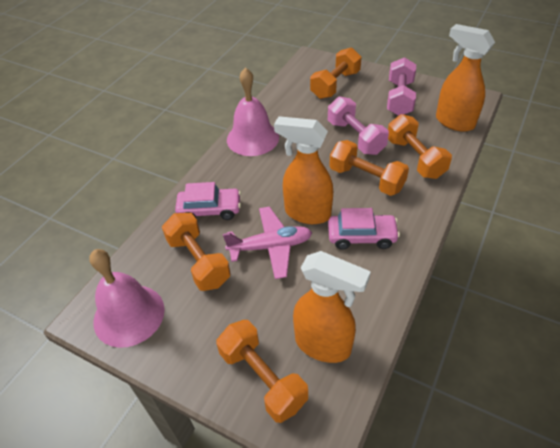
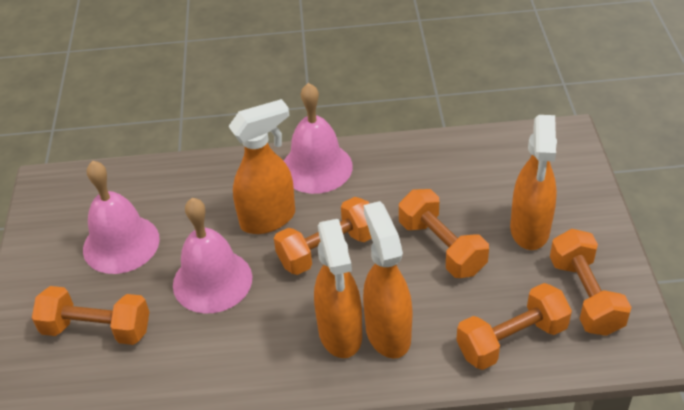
orange spray bottle: 3 -> 4
pink bell: 2 -> 3
pink car: 2 -> 0
pink dumbbell: 2 -> 0
pink plane: 1 -> 0

